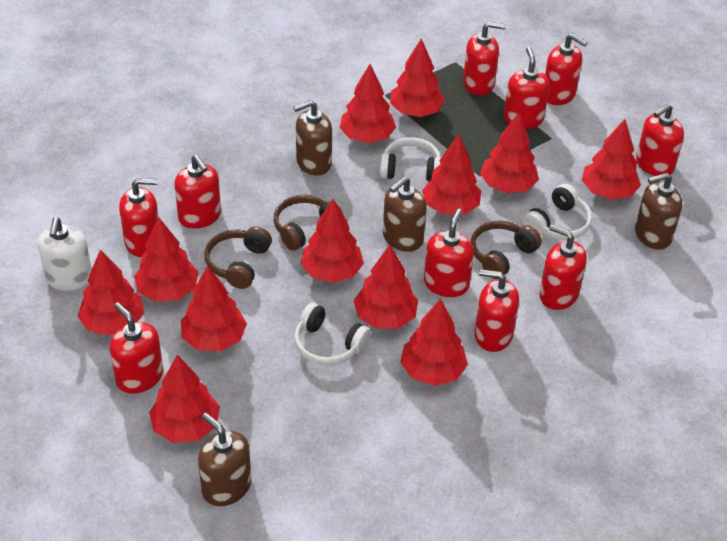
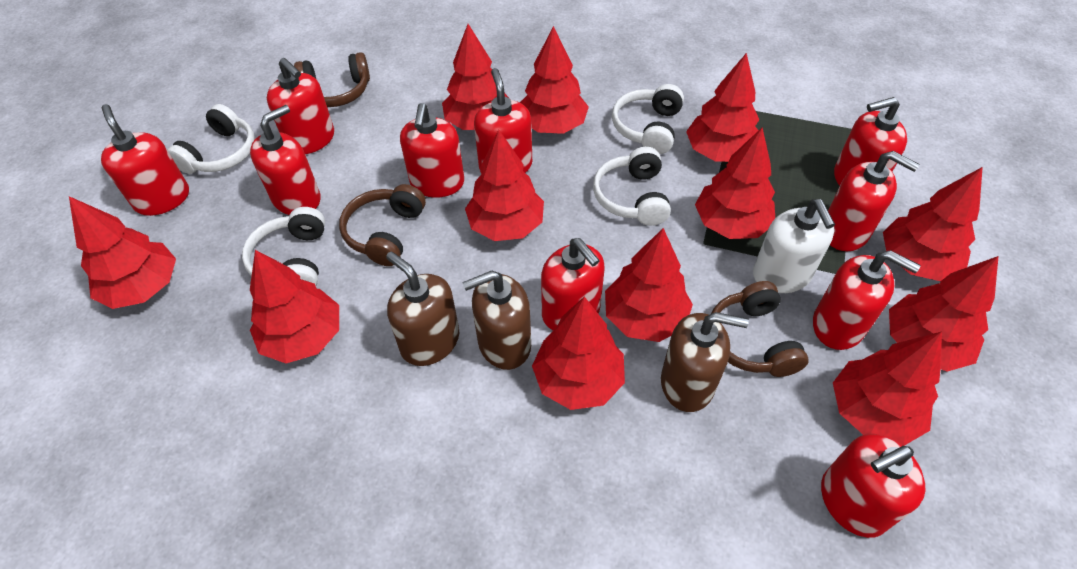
brown soap dispenser: 4 -> 3
white headphones: 3 -> 4

